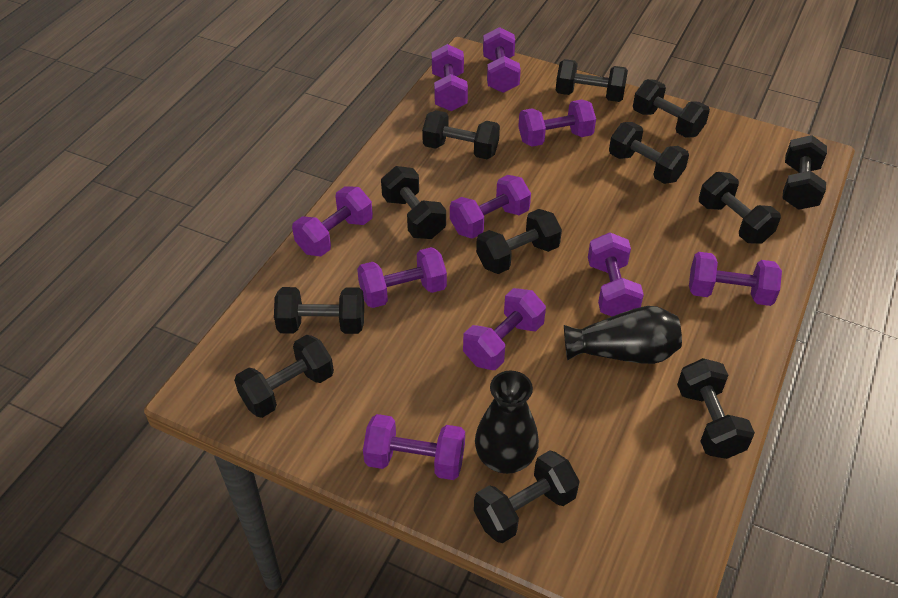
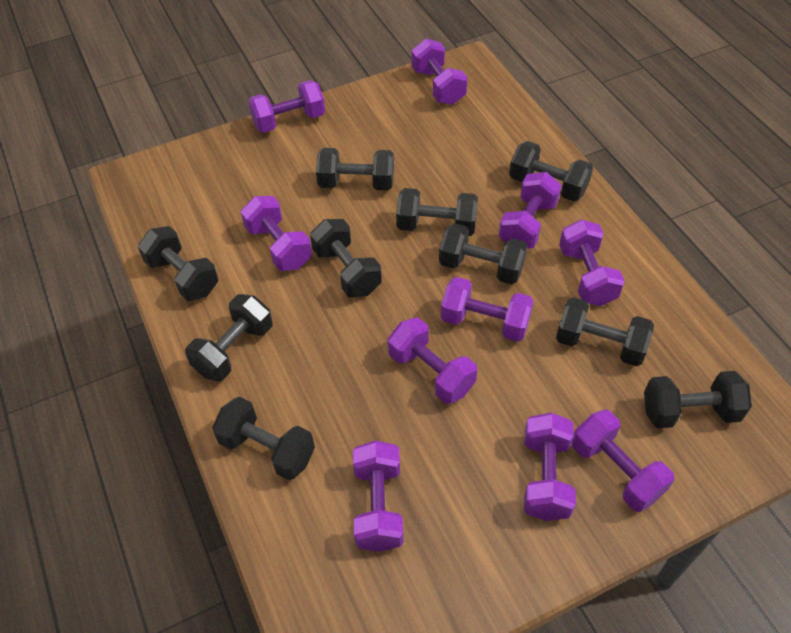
black dumbbell: 12 -> 10
black vase: 2 -> 0

